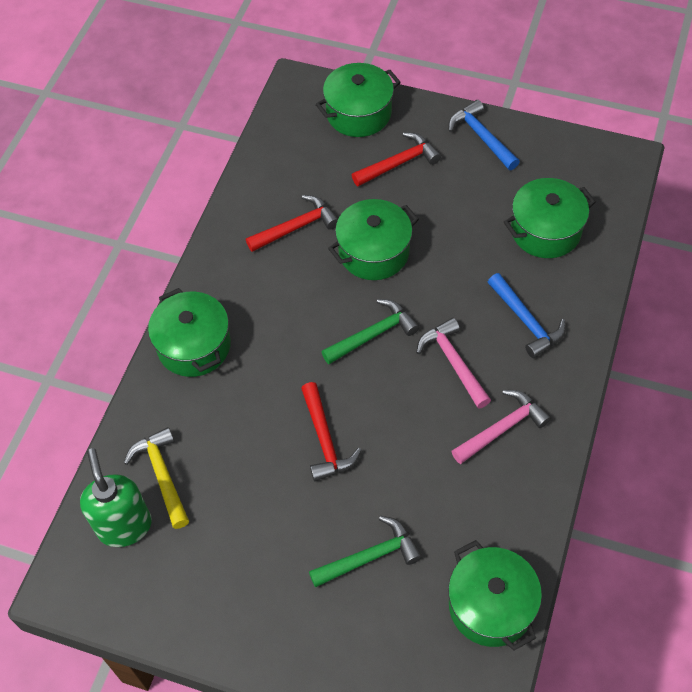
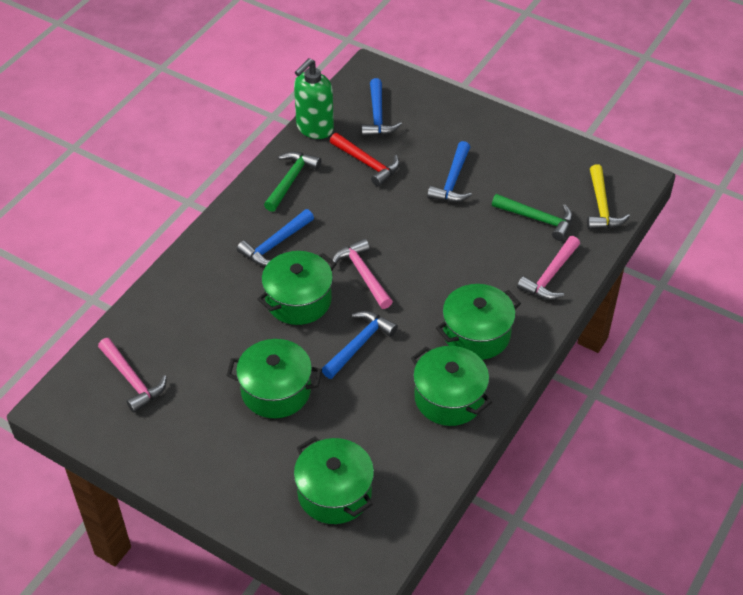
blue hammer: 2 -> 4
pink hammer: 2 -> 3
red hammer: 3 -> 1

